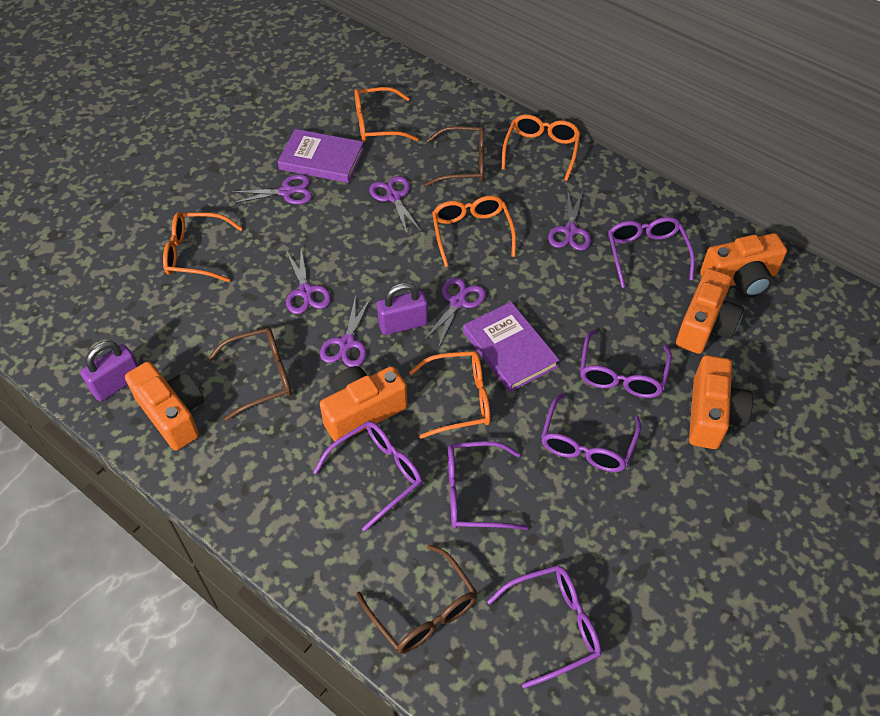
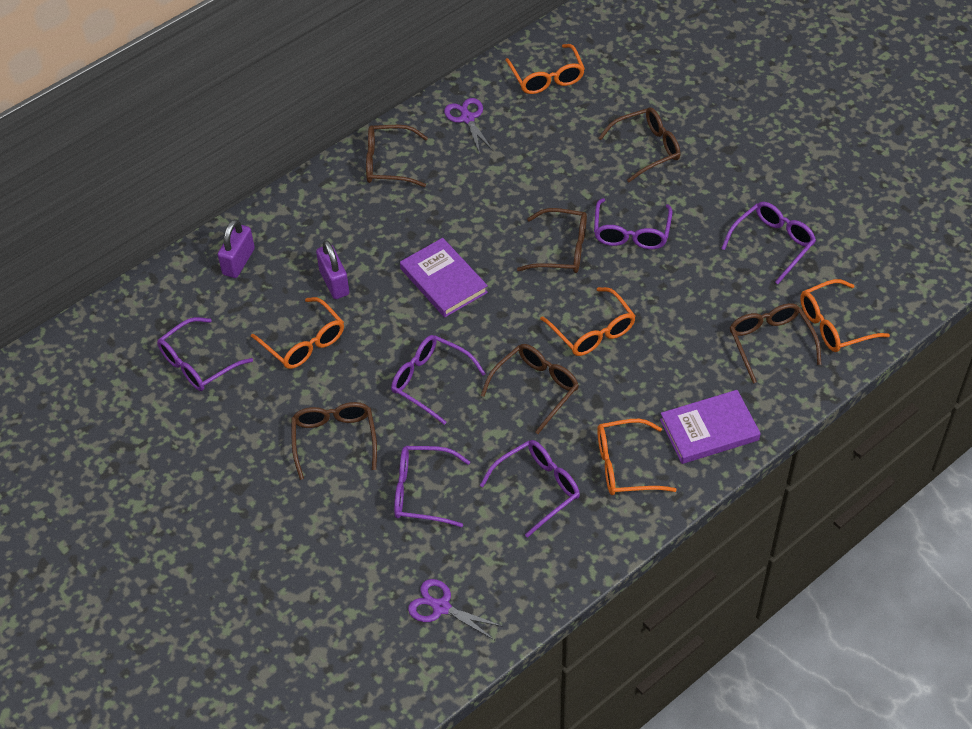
brown glasses: 3 -> 6
orange camera: 5 -> 0
purple scissors: 6 -> 2

